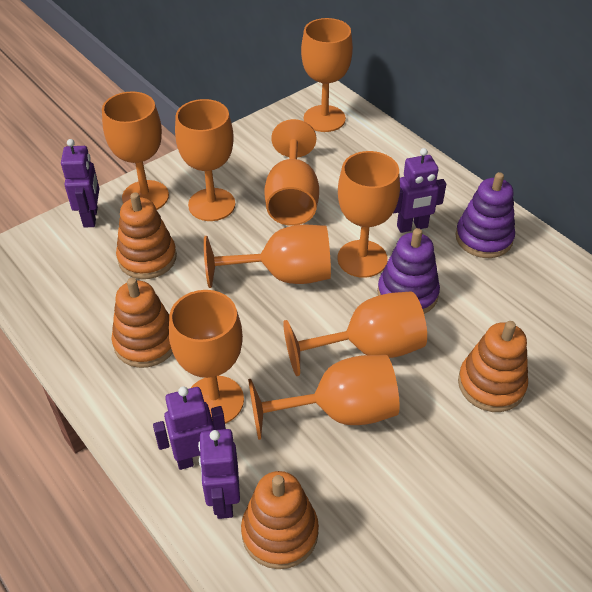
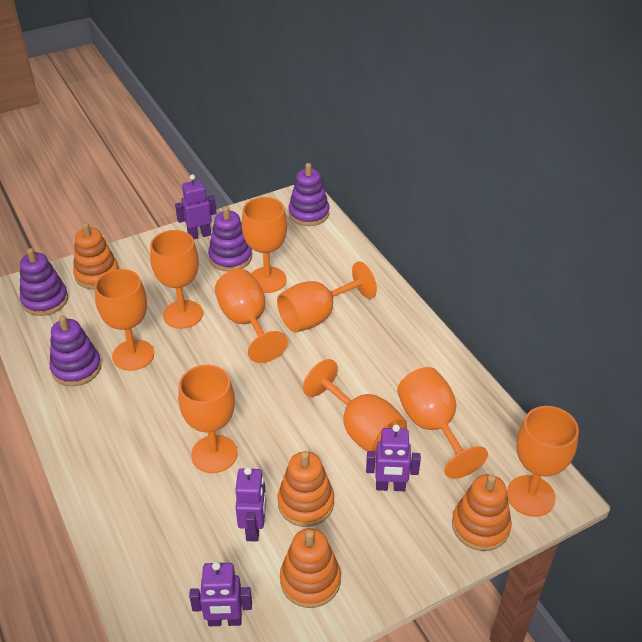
purple stacking toy: 2 -> 4

